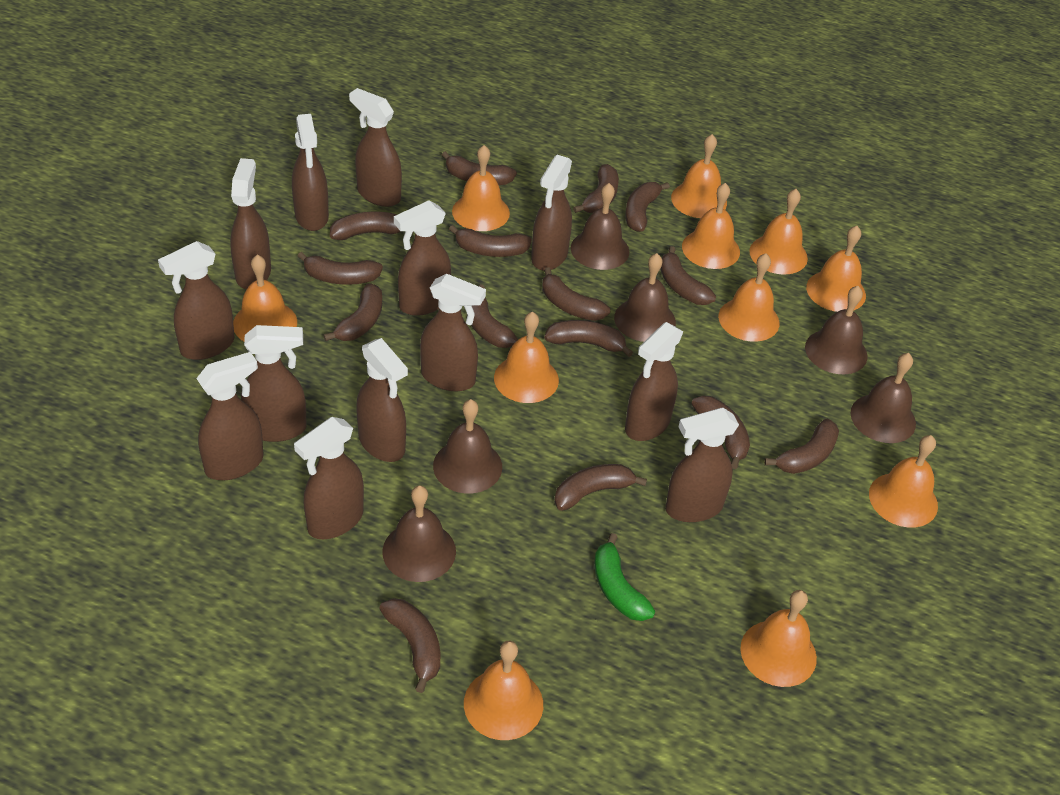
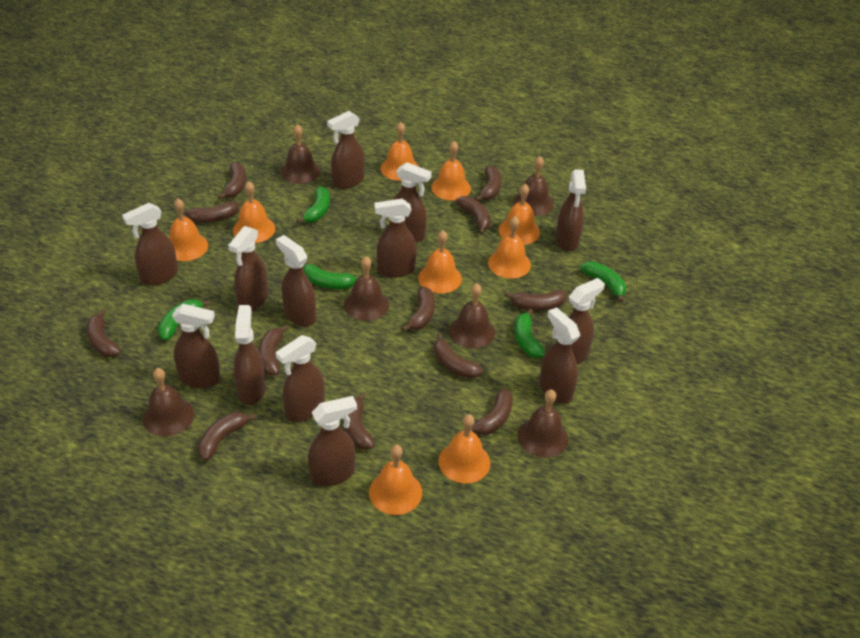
brown banana: 15 -> 12
green banana: 1 -> 5
orange bell: 11 -> 9

